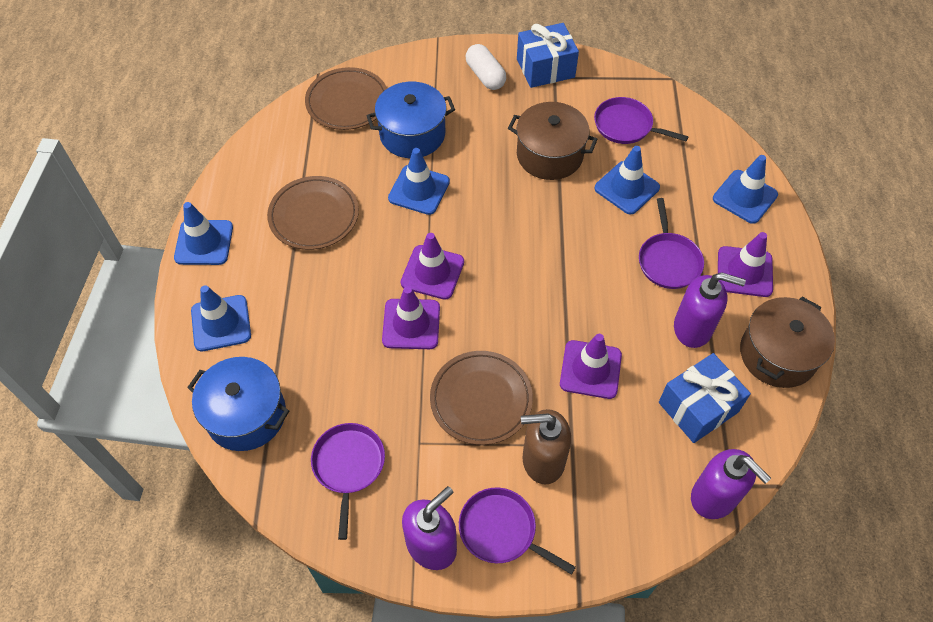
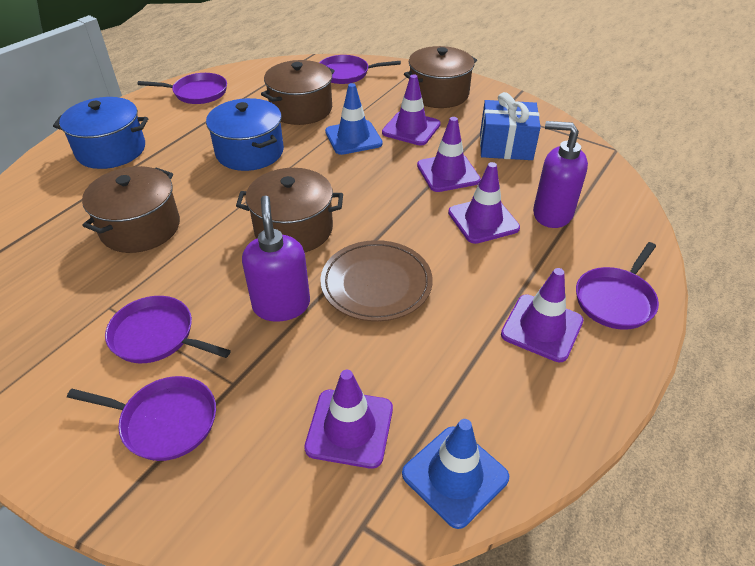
blue gift: 2 -> 1
blue traffic cone: 5 -> 2
brown plate: 3 -> 1
brown pot: 2 -> 4
brown soap dispenser: 1 -> 0
purple pan: 4 -> 5
purple soap dispenser: 3 -> 2
purple traffic cone: 4 -> 5
white capsule: 1 -> 0

